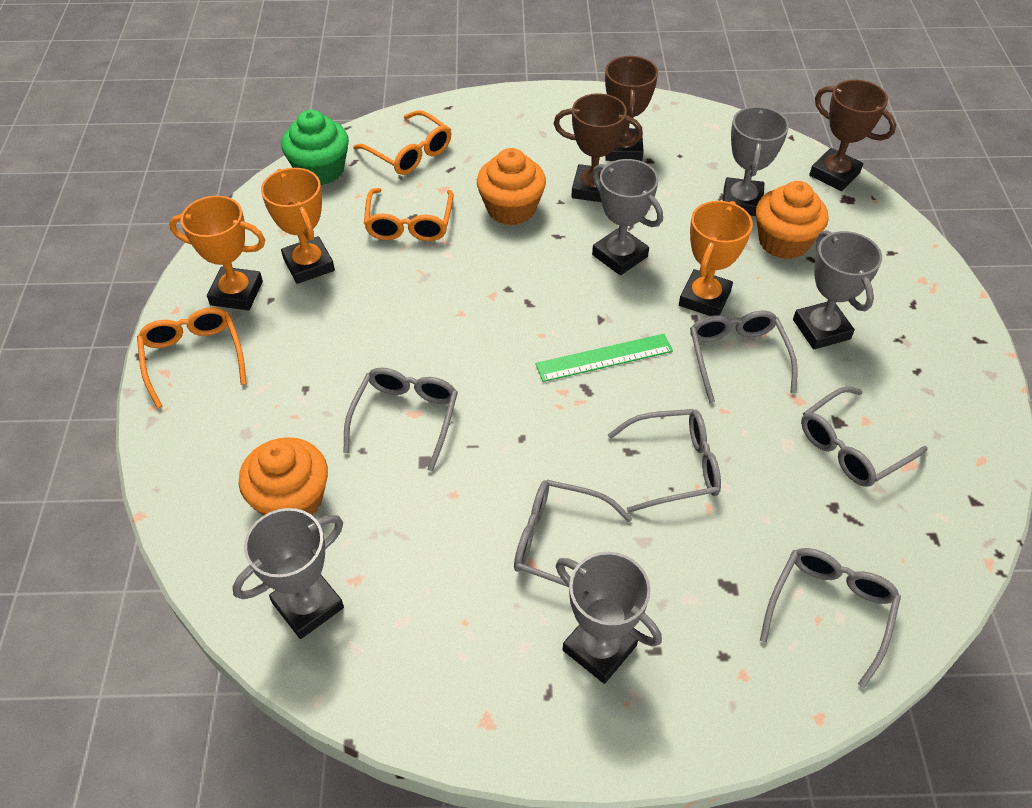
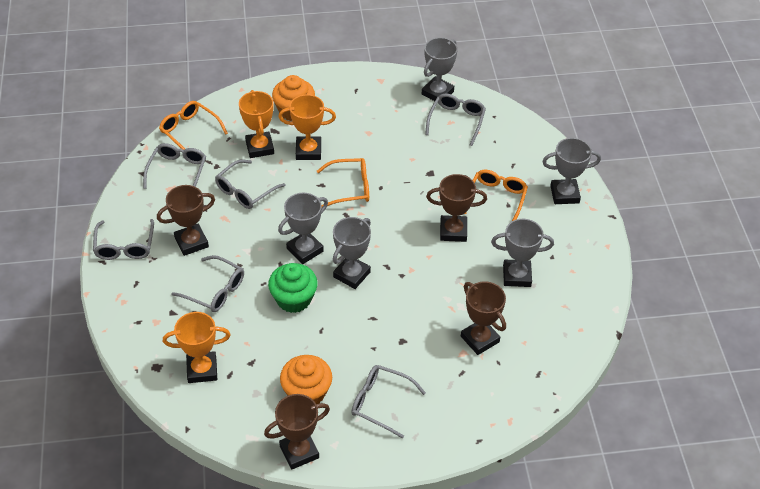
brown trophy: 3 -> 4
green ruler: 1 -> 0
orange cupcake: 3 -> 2

